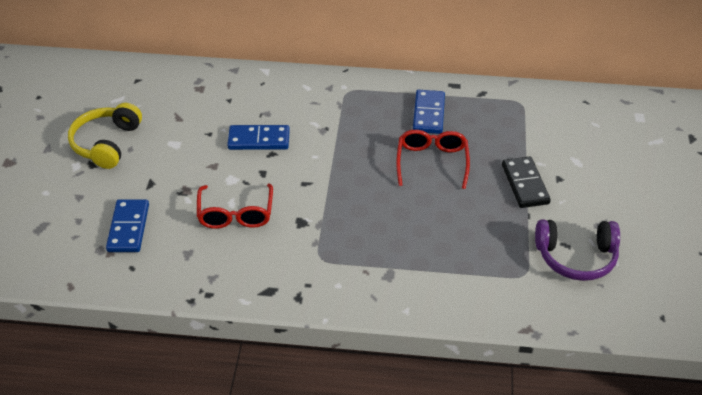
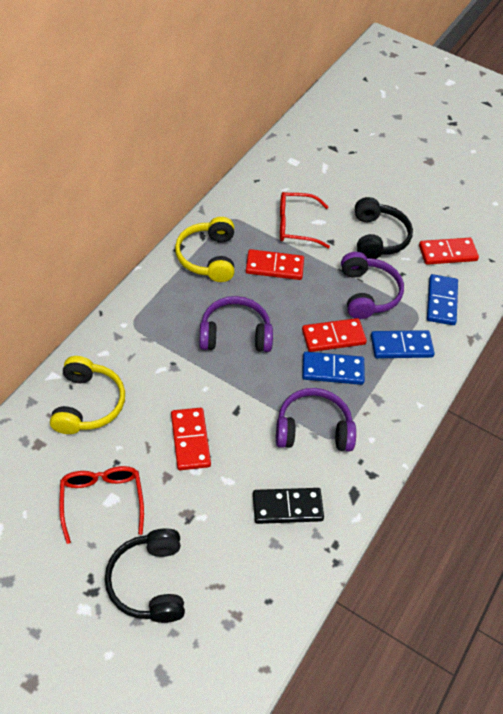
black headphones: 0 -> 2
purple headphones: 1 -> 3
red domino: 0 -> 4
yellow headphones: 1 -> 2

